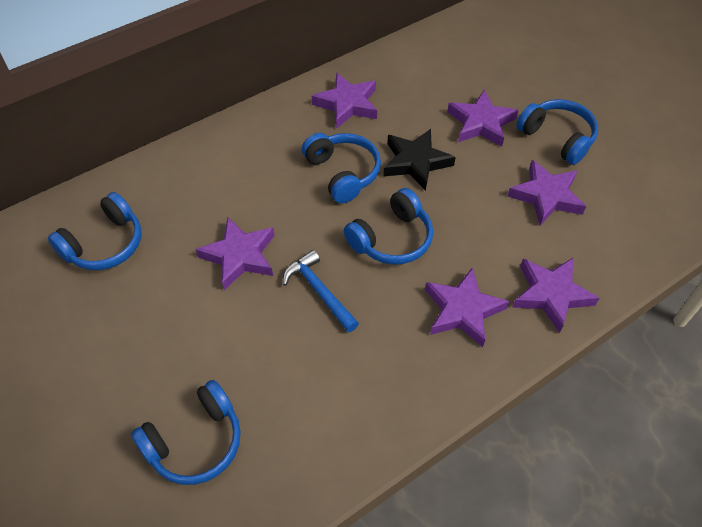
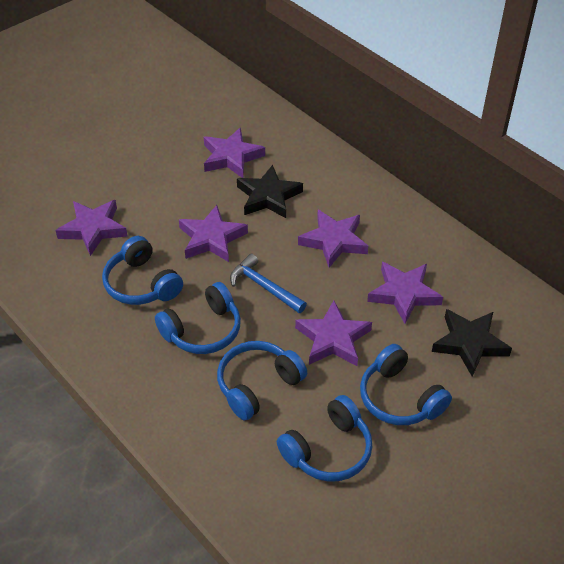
black star: 1 -> 2

